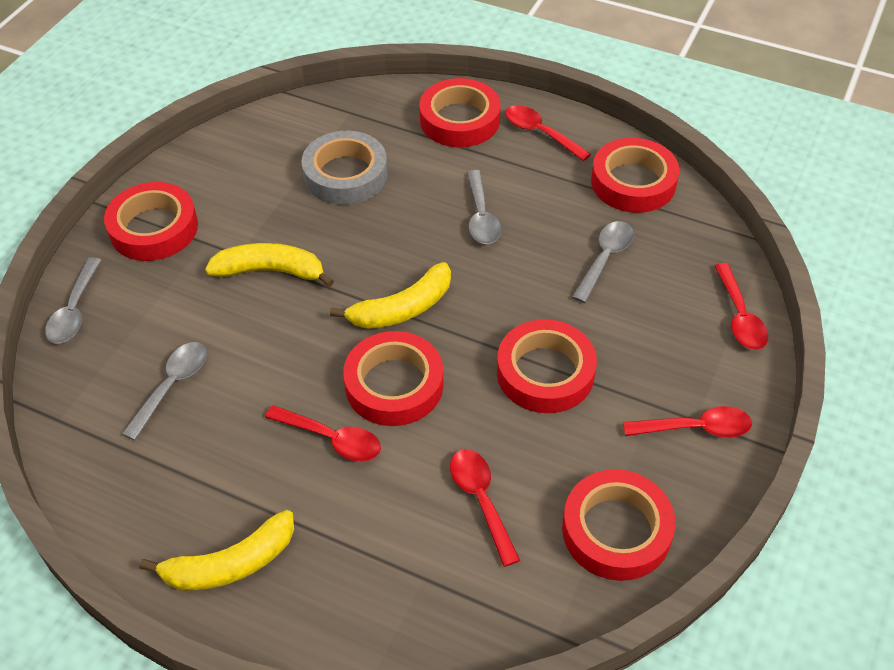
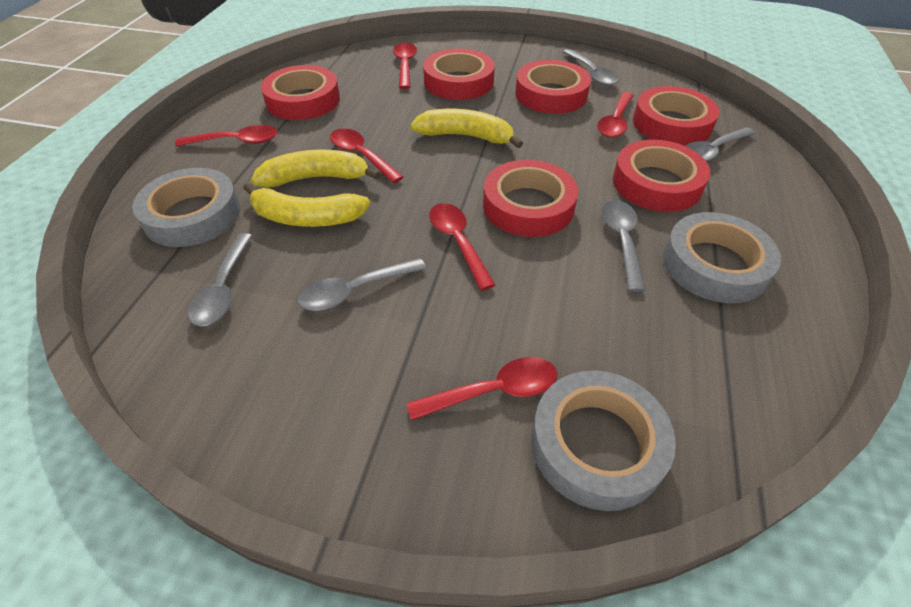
grey spoon: 4 -> 5
grey tape: 1 -> 3
red spoon: 5 -> 6

